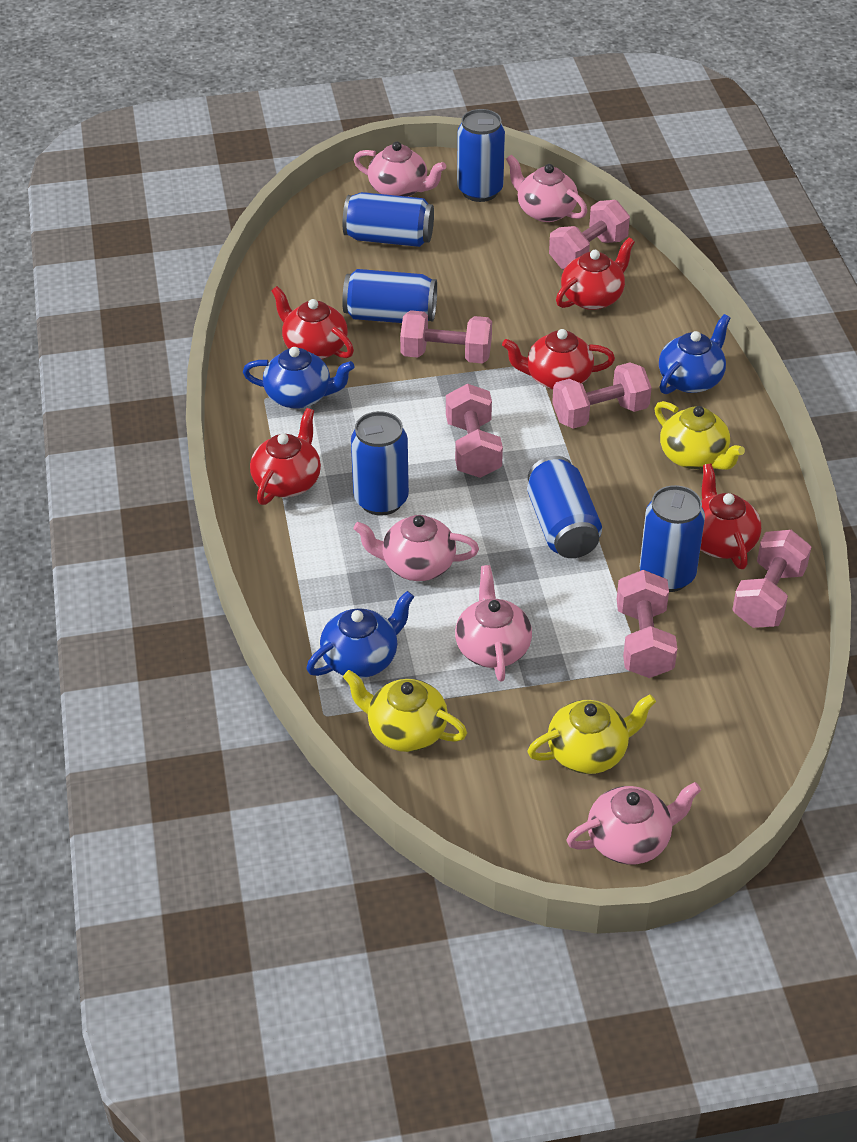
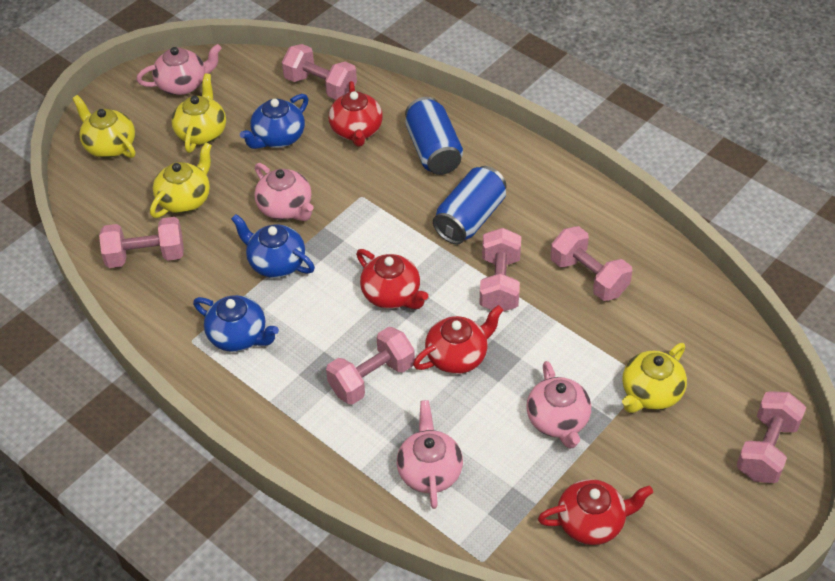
blue can: 6 -> 2
pink teapot: 5 -> 4
red teapot: 5 -> 4
yellow teapot: 3 -> 4

